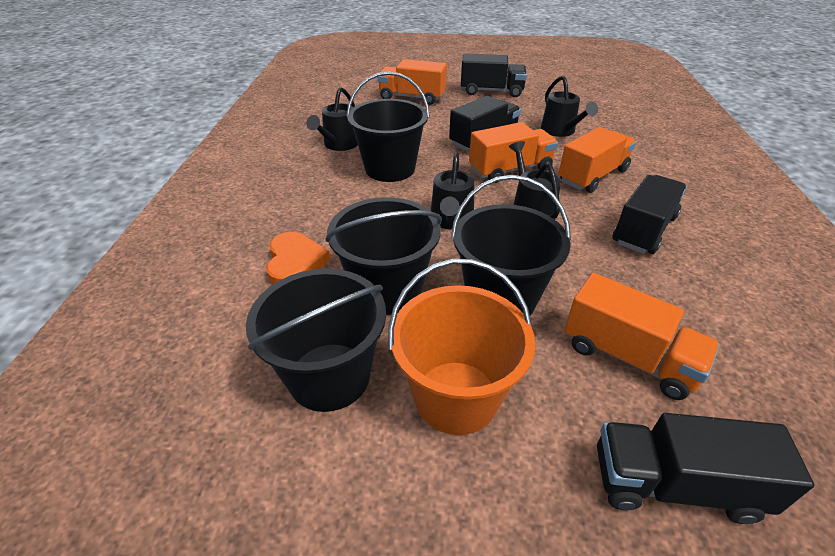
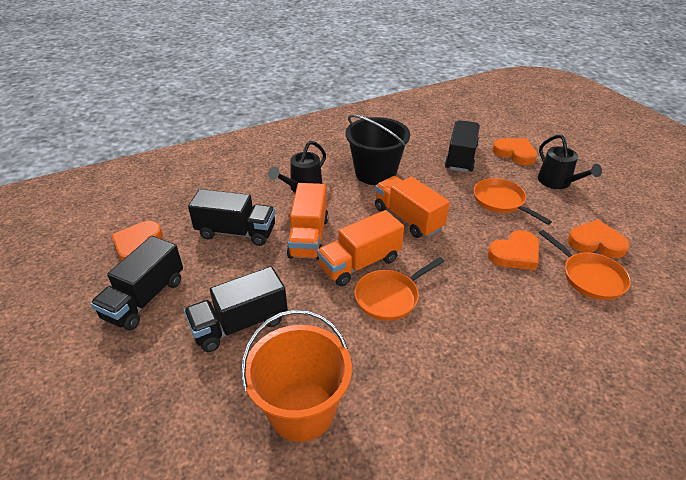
black bucket: 4 -> 1
black watering can: 4 -> 2
orange heart: 1 -> 4
orange pan: 0 -> 3
orange truck: 4 -> 3

